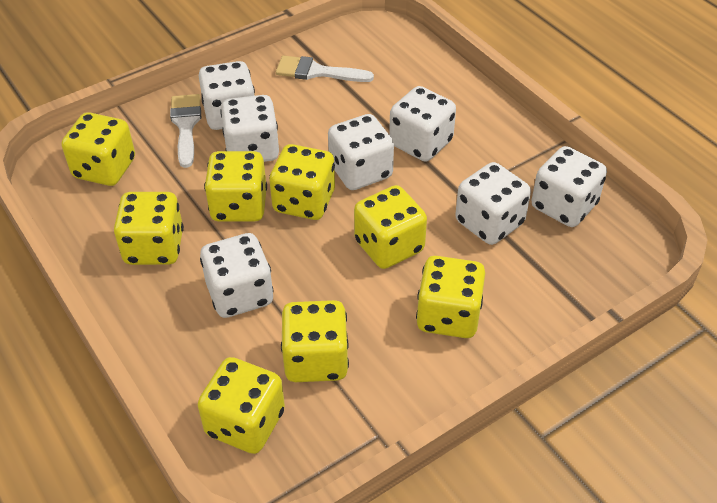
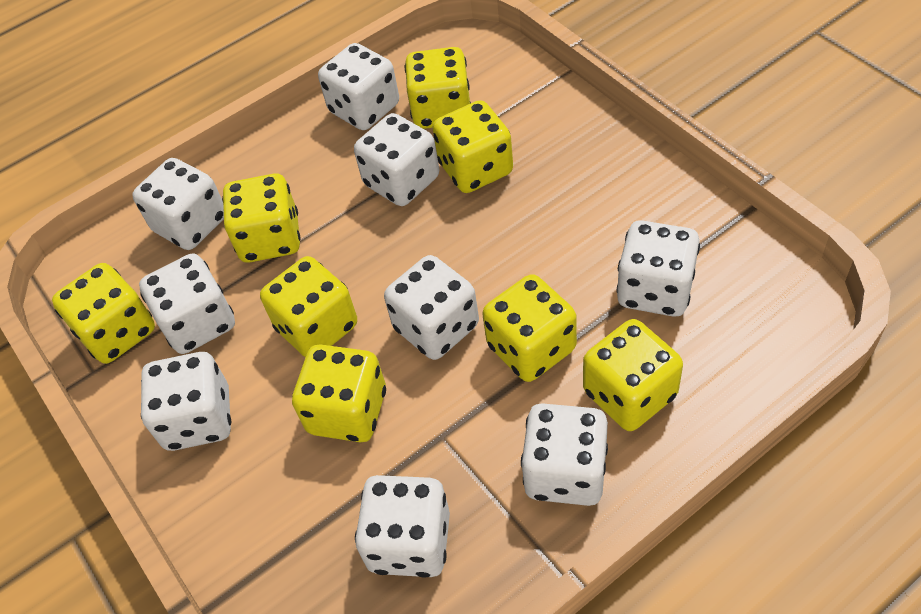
white brush: 2 -> 0
white dice: 7 -> 9

